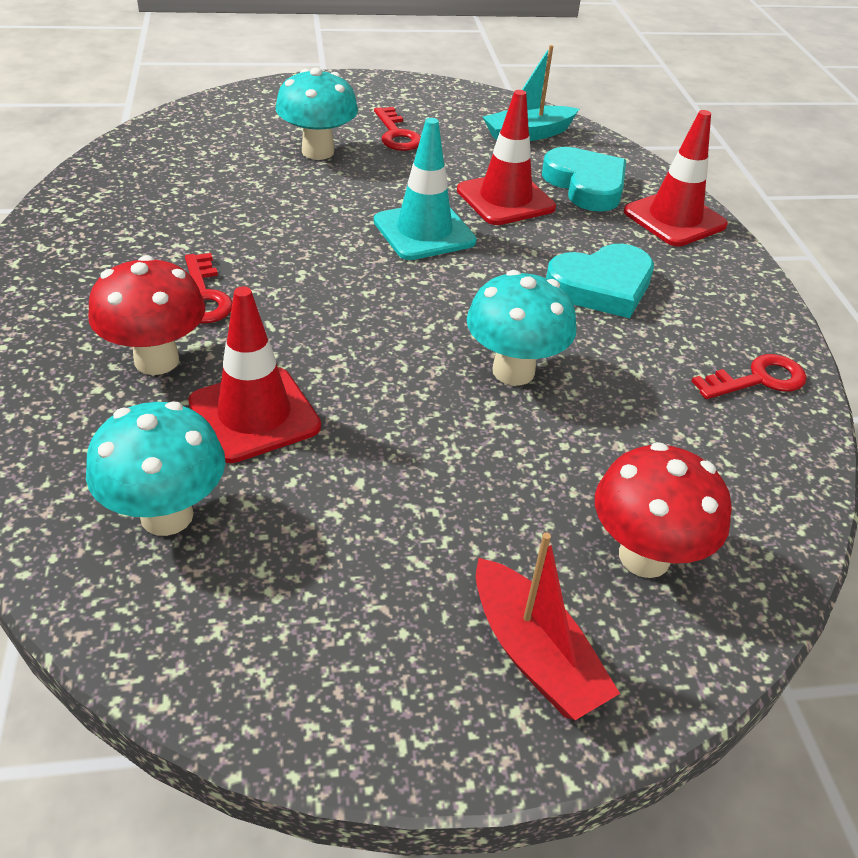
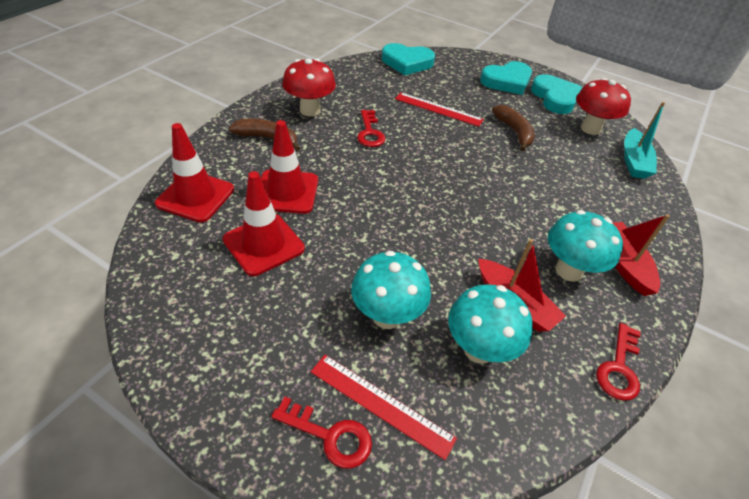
brown banana: 0 -> 2
red boat: 1 -> 2
red ruler: 0 -> 2
turquoise heart: 2 -> 3
turquoise traffic cone: 1 -> 0

